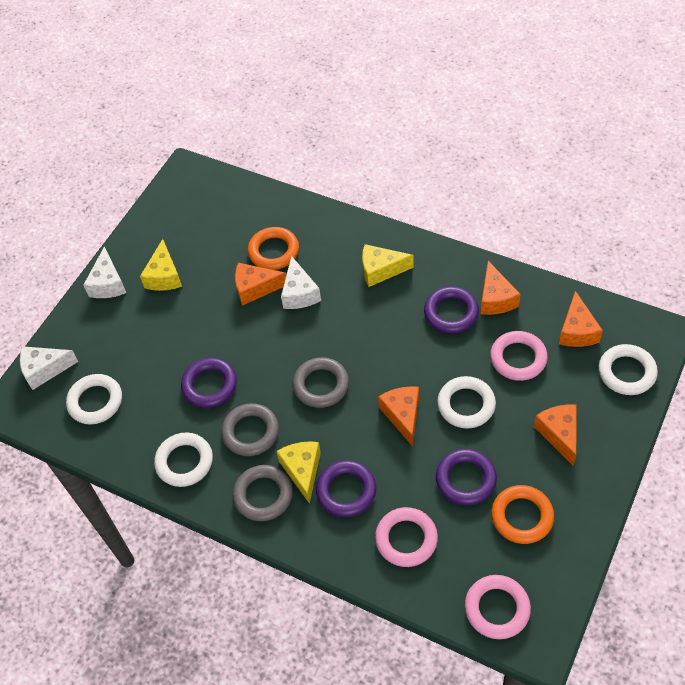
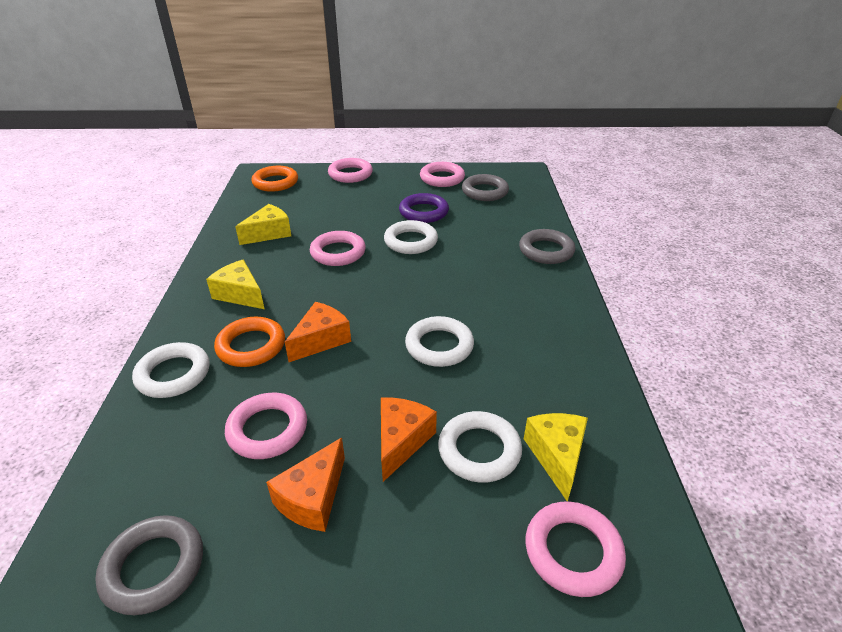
orange cheese: 5 -> 3
pink ring: 3 -> 5
purple ring: 4 -> 1
white cheese: 3 -> 0

